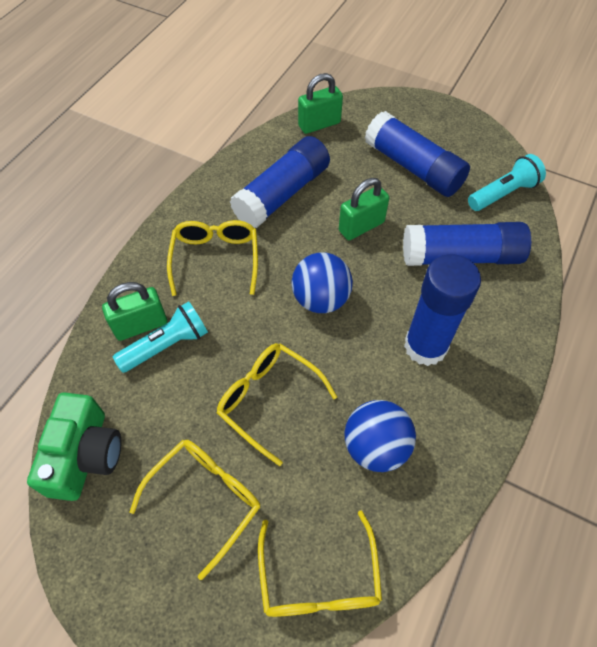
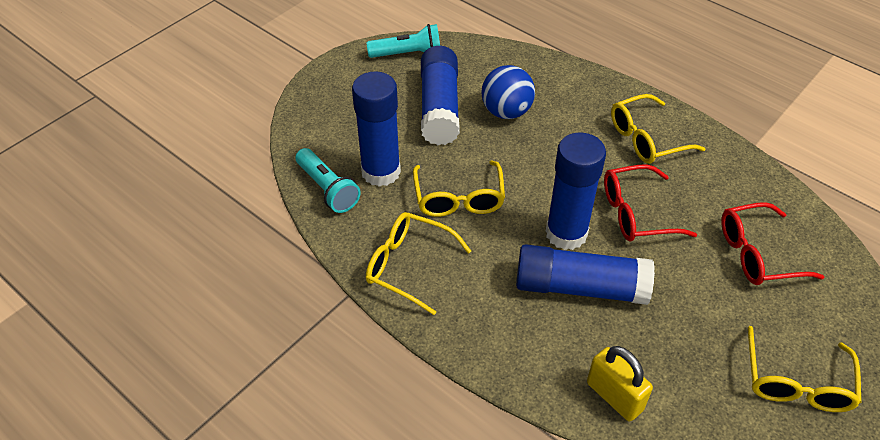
blue ball: 2 -> 1
green camera: 1 -> 0
green padlock: 3 -> 0
red glasses: 0 -> 2
yellow padlock: 0 -> 1

